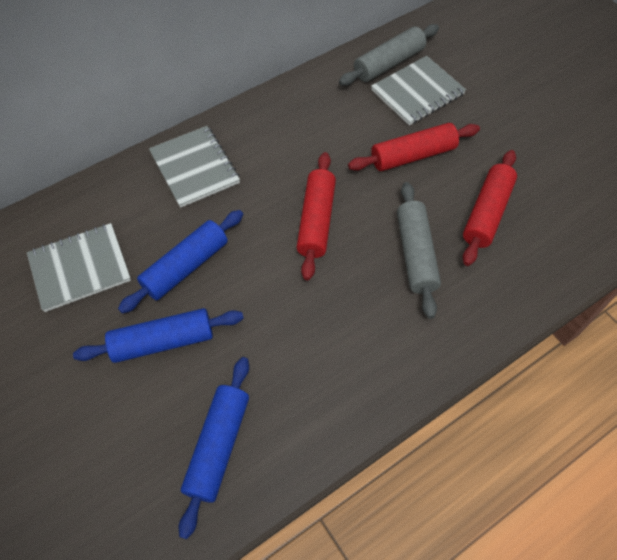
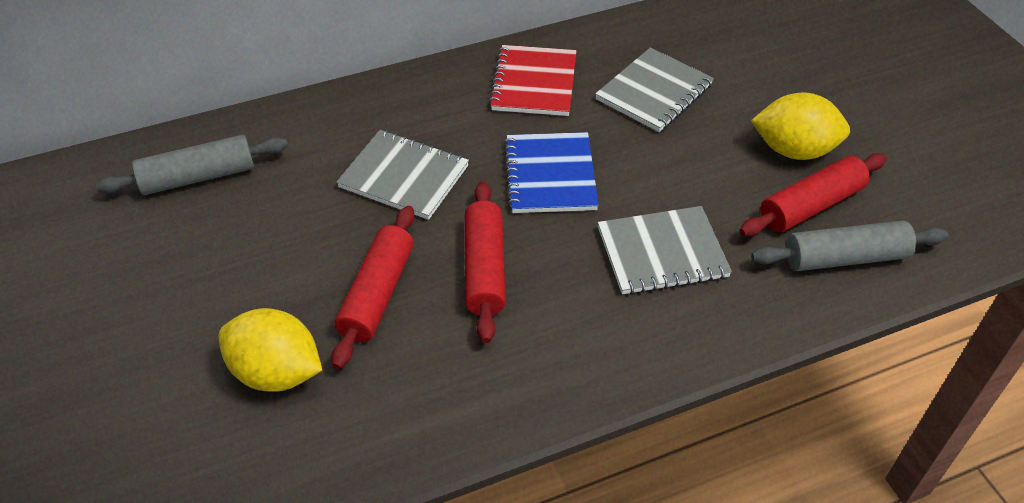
blue notebook: 0 -> 1
blue rolling pin: 3 -> 0
red notebook: 0 -> 1
yellow lemon: 0 -> 2

